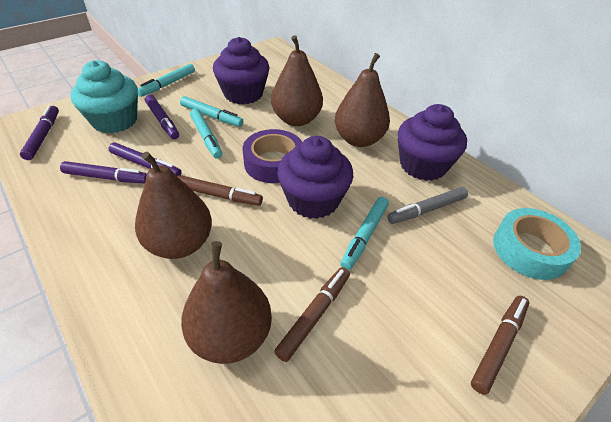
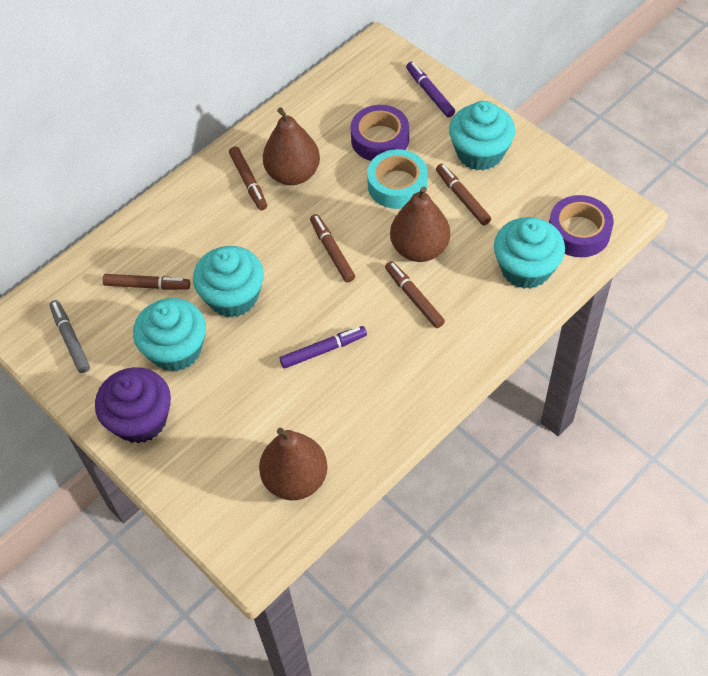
brown marker: 3 -> 5
brown pear: 4 -> 3
purple cupcake: 3 -> 1
purple marker: 4 -> 2
purple tape: 1 -> 2
turquoise cupcake: 1 -> 4
turquoise marker: 4 -> 0

